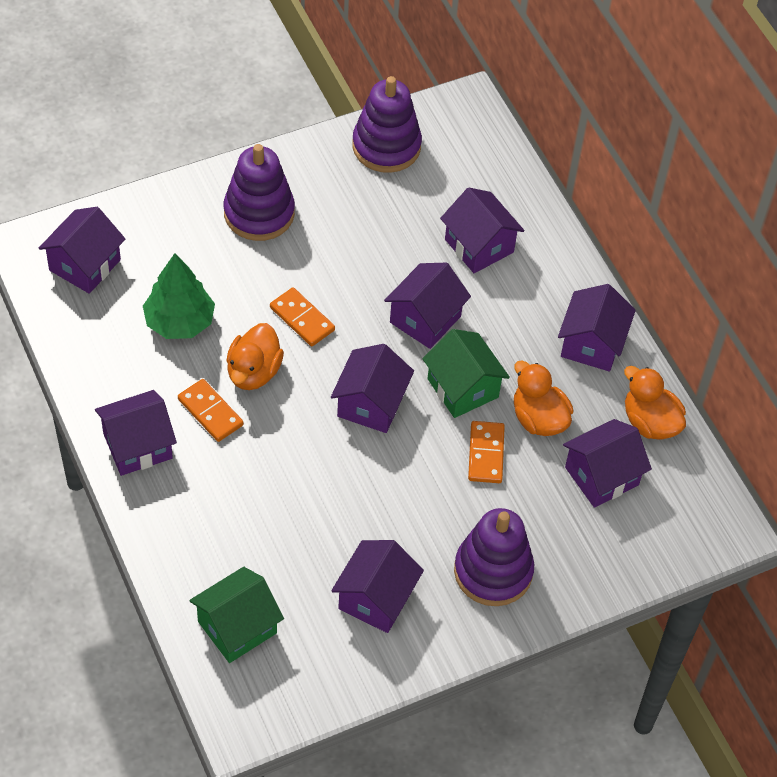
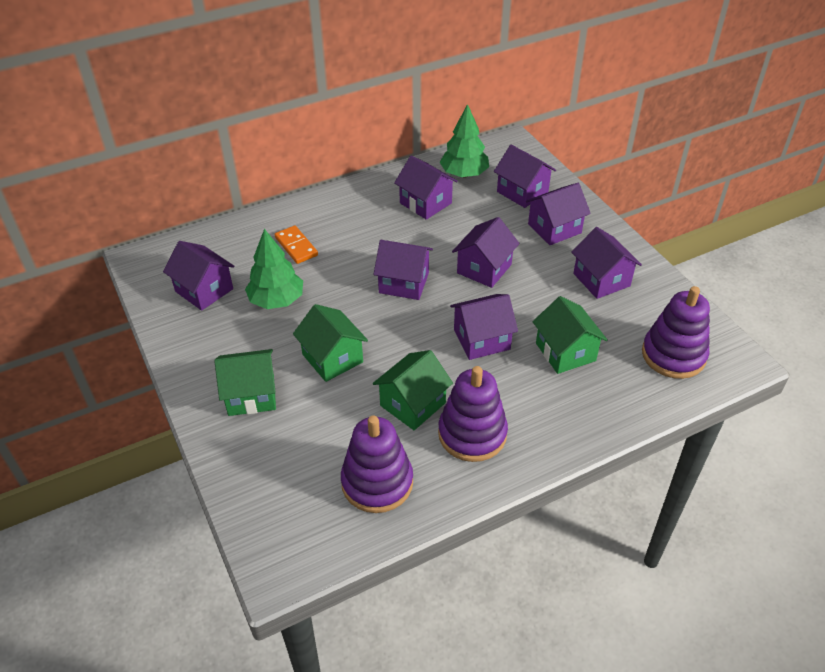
green house: 2 -> 4
green tree: 1 -> 2
orange domino: 3 -> 1
orange duck: 3 -> 0

